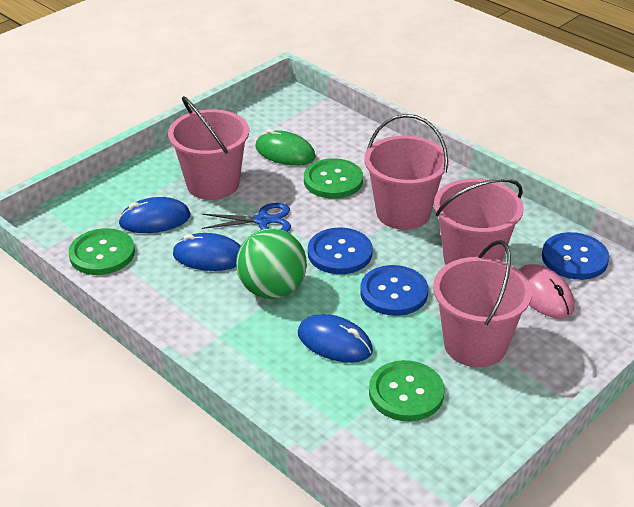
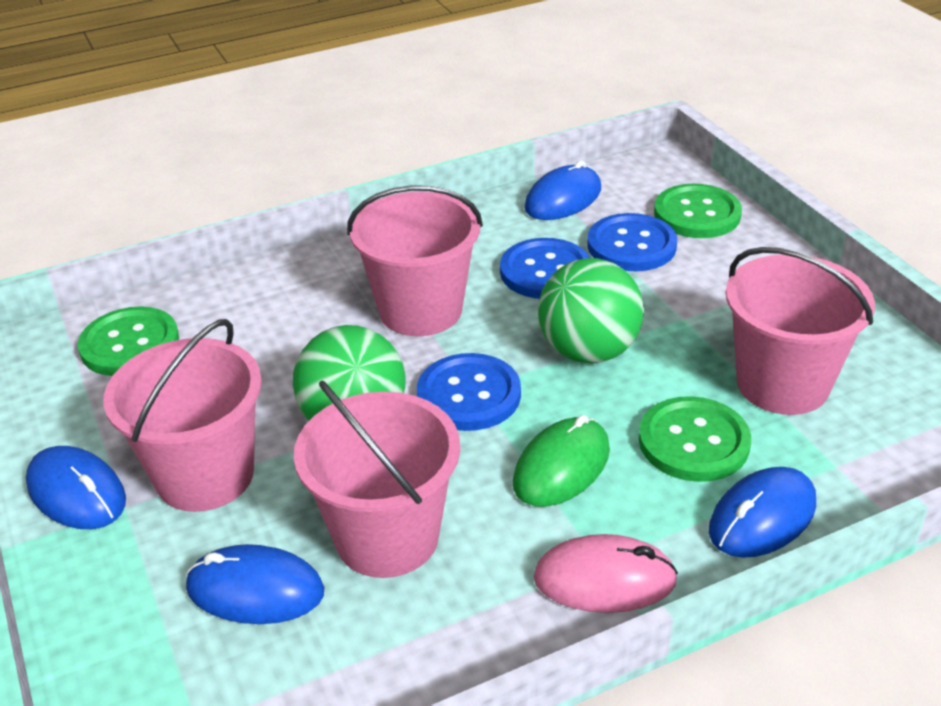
blue mouse: 3 -> 4
blue scissors: 1 -> 0
green ball: 1 -> 2

